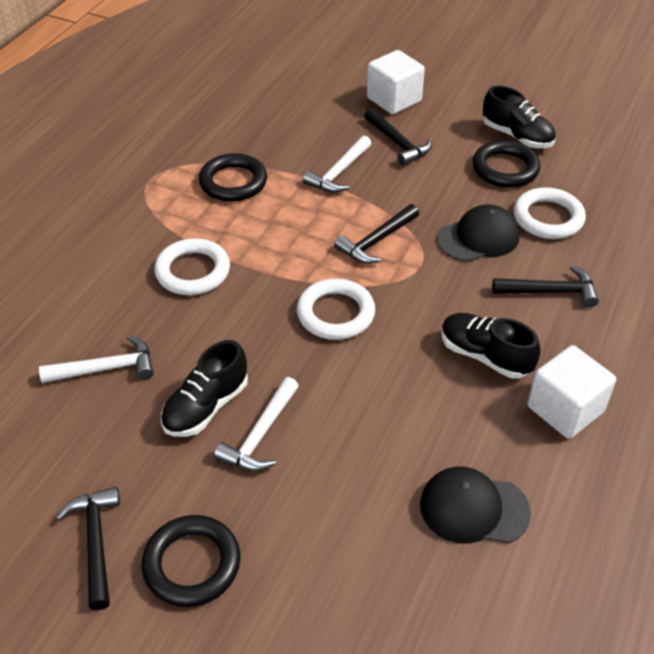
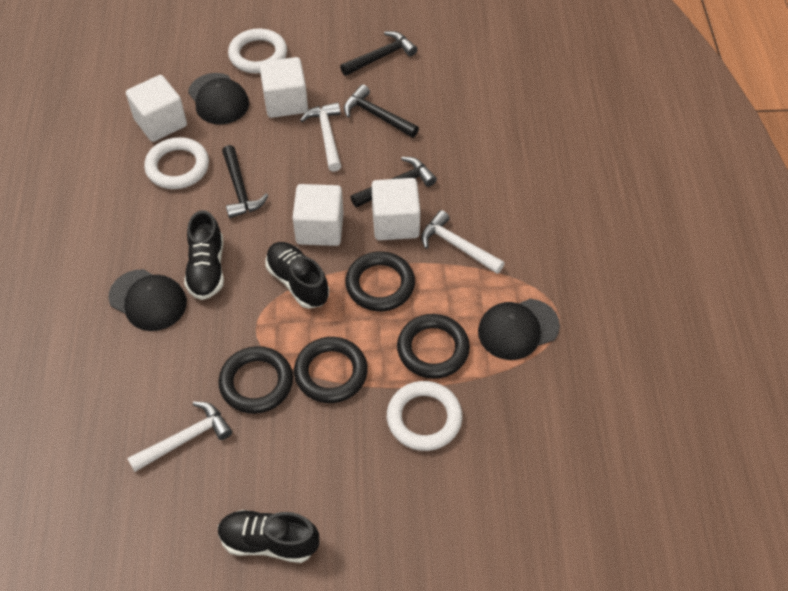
black cap: 2 -> 3
black ring: 3 -> 4
white cube: 2 -> 4

